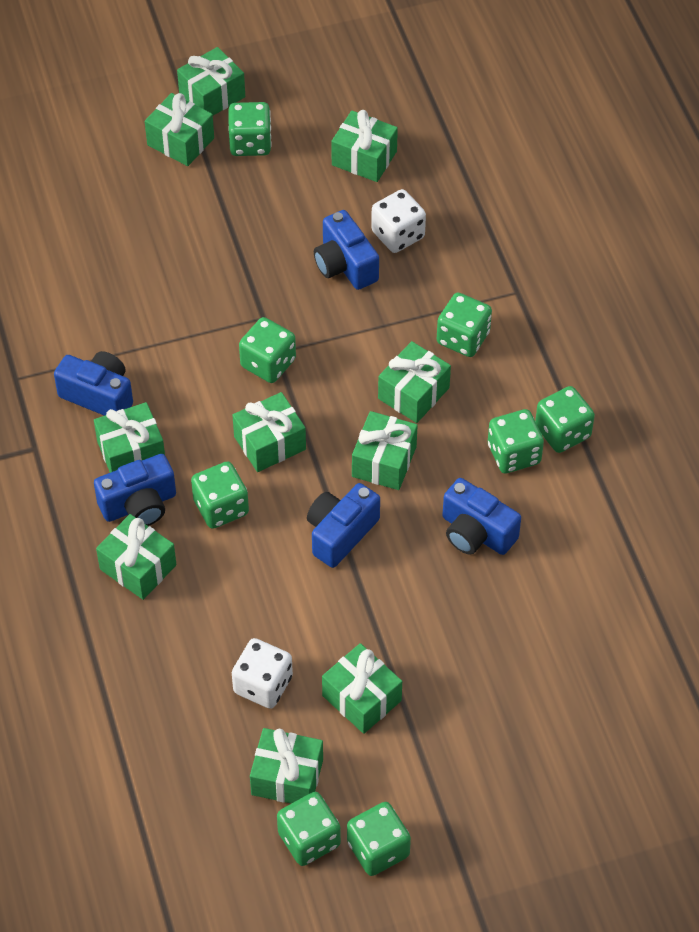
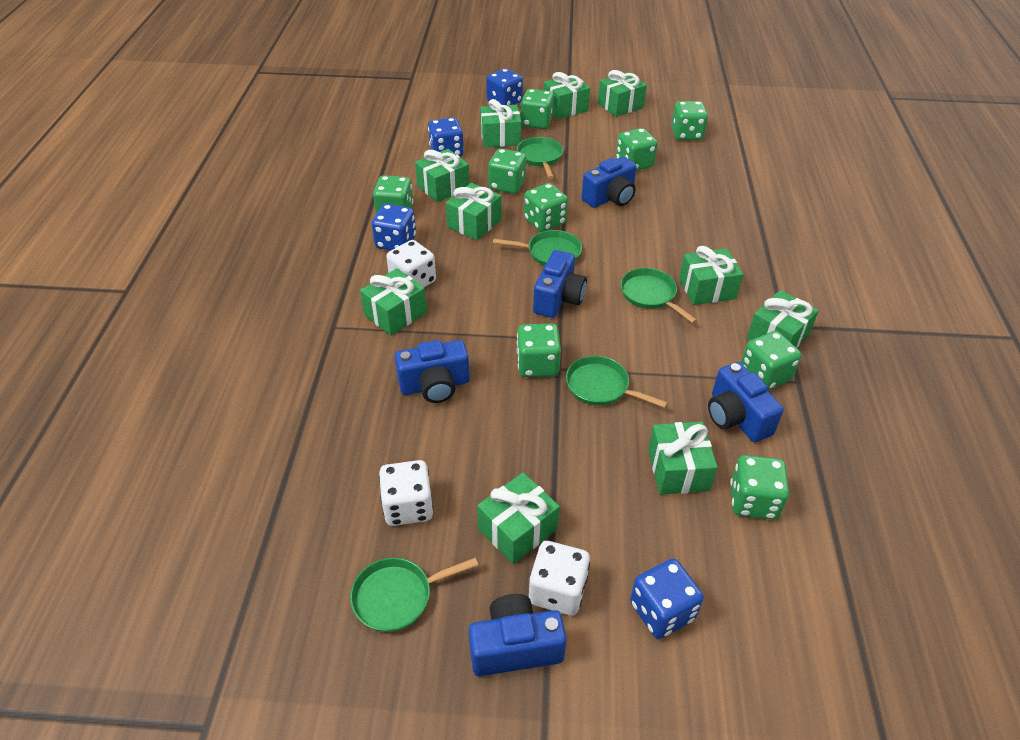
blue dice: 0 -> 4
green dice: 8 -> 9
green pan: 0 -> 5
white dice: 2 -> 3

